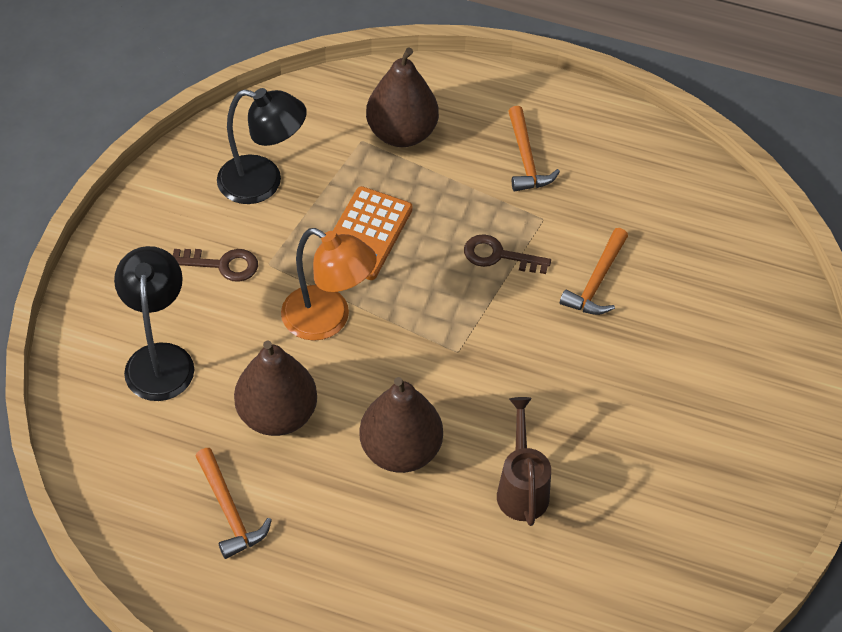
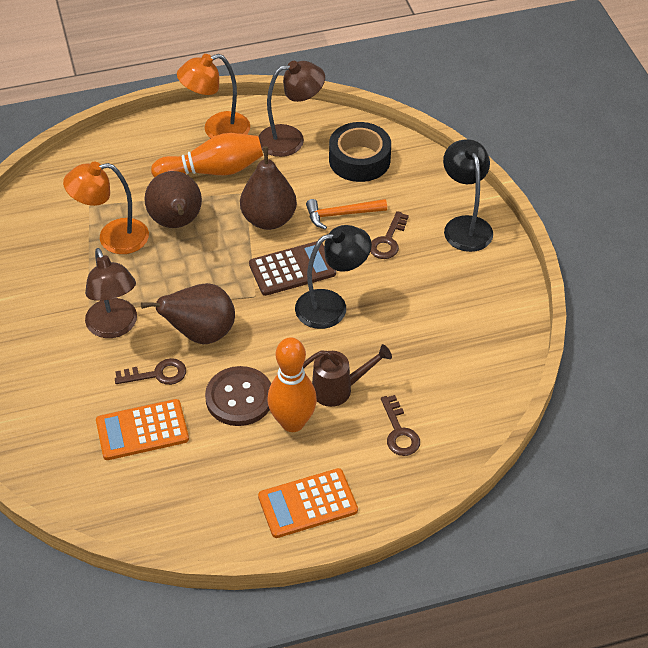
black tape: 0 -> 1
brown button: 0 -> 1
brown calculator: 0 -> 1
brown key: 2 -> 3
brown lamp: 0 -> 2
orange bowling pin: 0 -> 2
orange calculator: 1 -> 2
orange hammer: 3 -> 1
orange lamp: 1 -> 2

